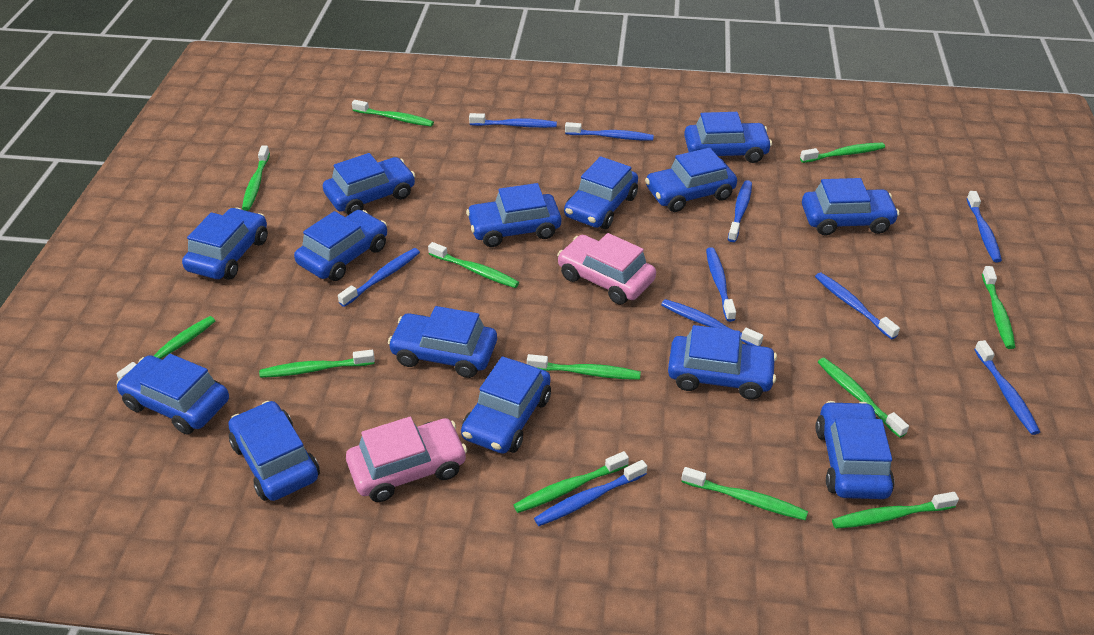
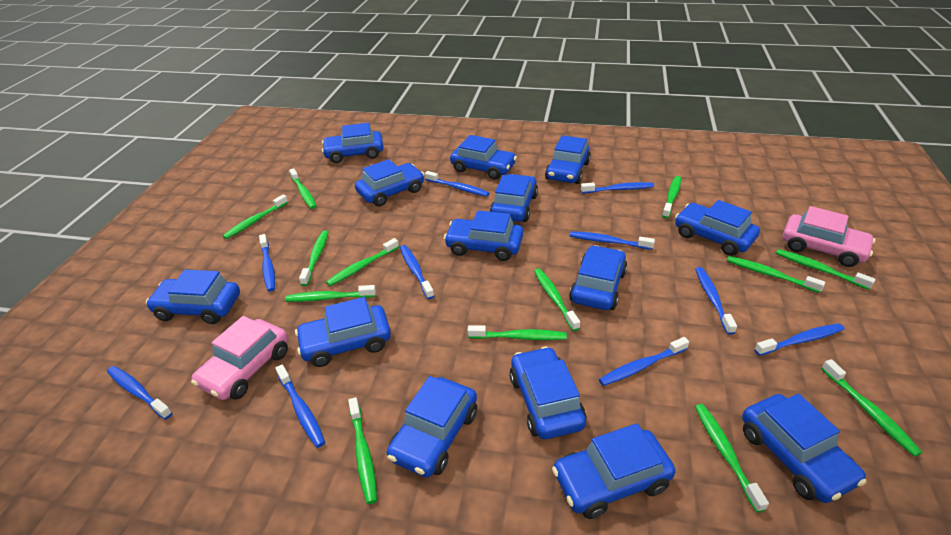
green toothbrush: 12 -> 13

